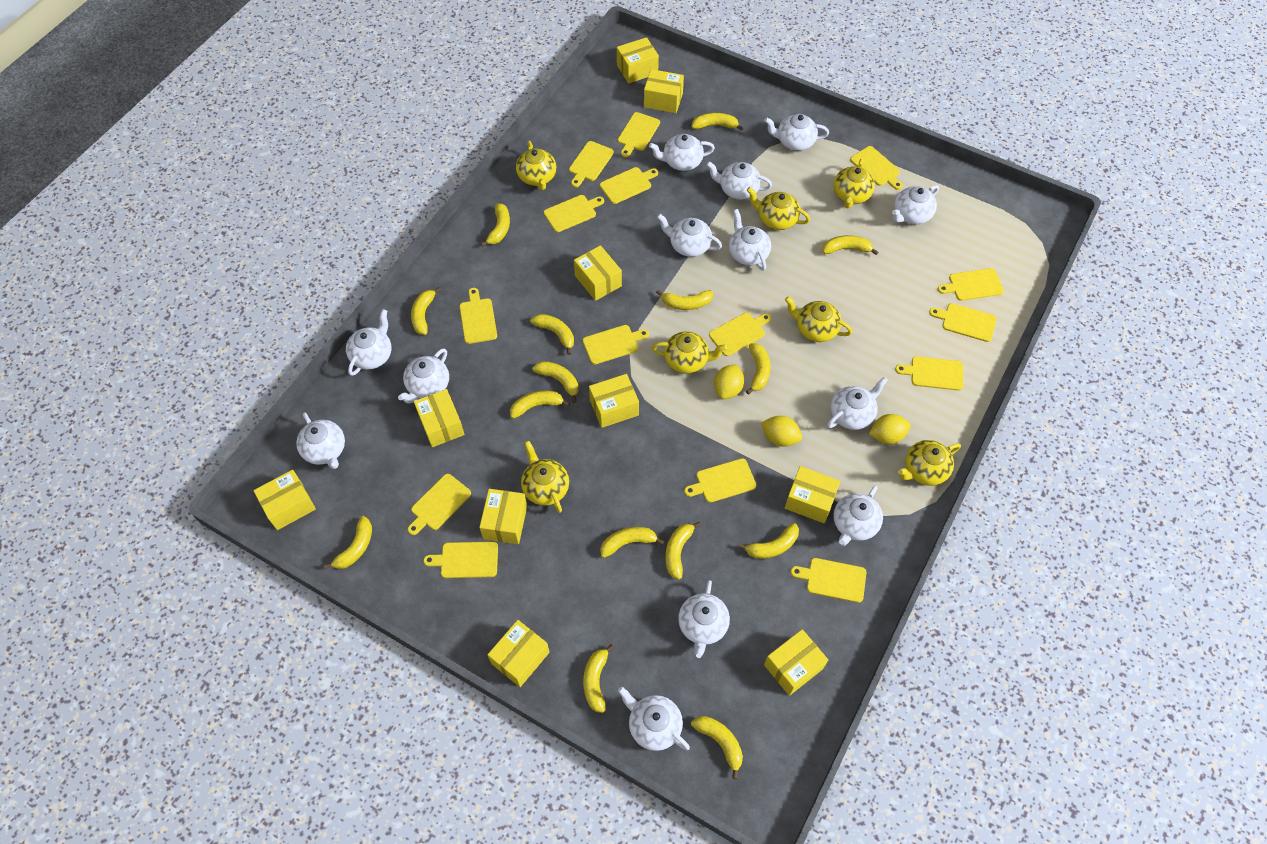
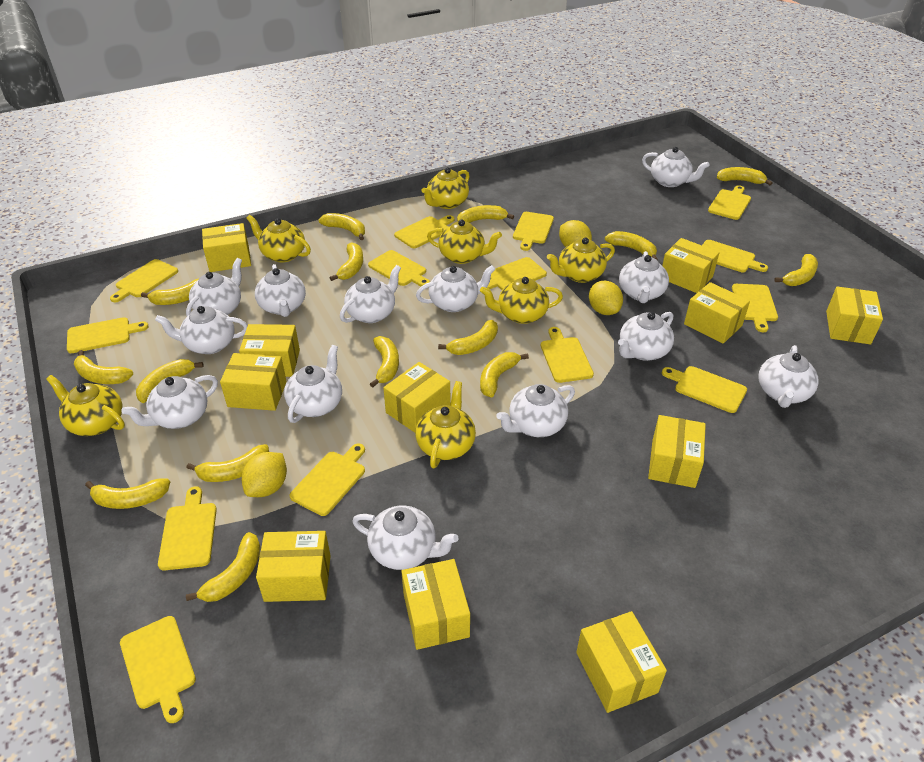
yellow box: 10 -> 11
yellow cutting board: 15 -> 14

